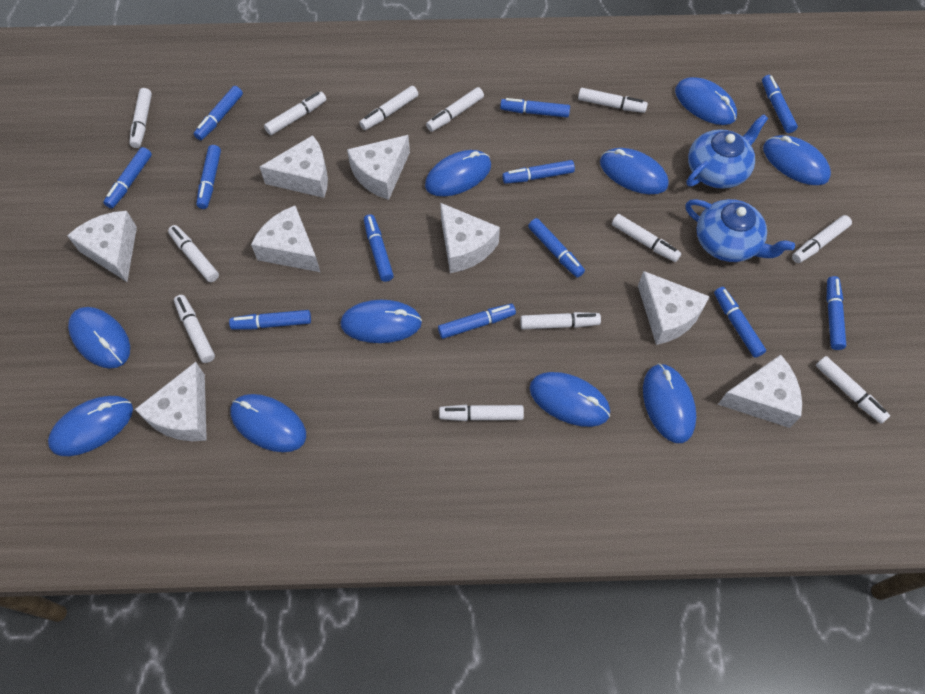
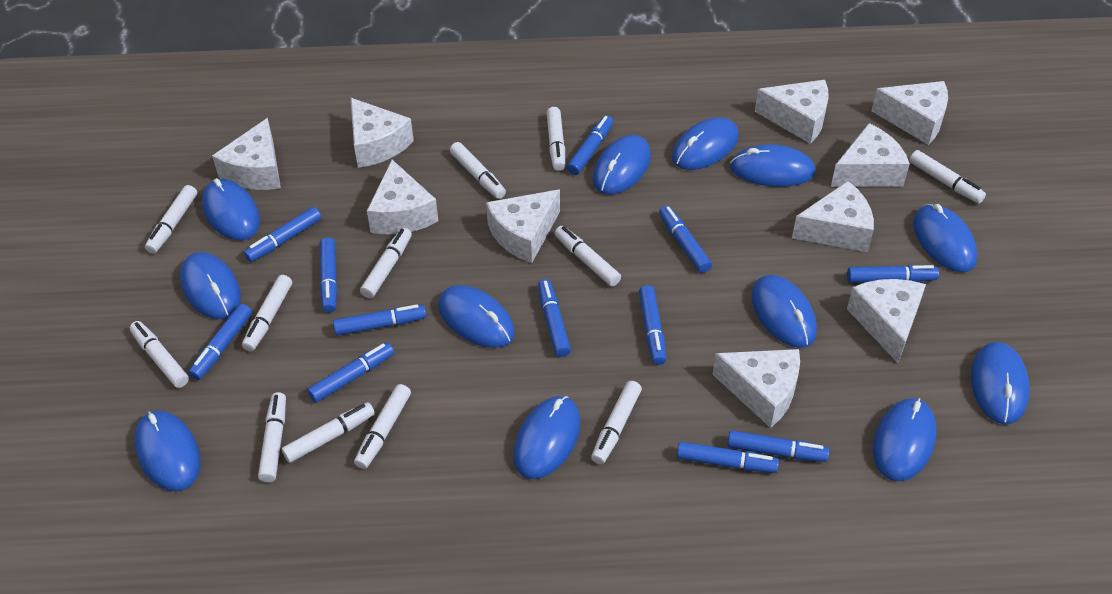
blue mouse: 10 -> 12
blue teapot: 2 -> 0
white cheese: 8 -> 10

